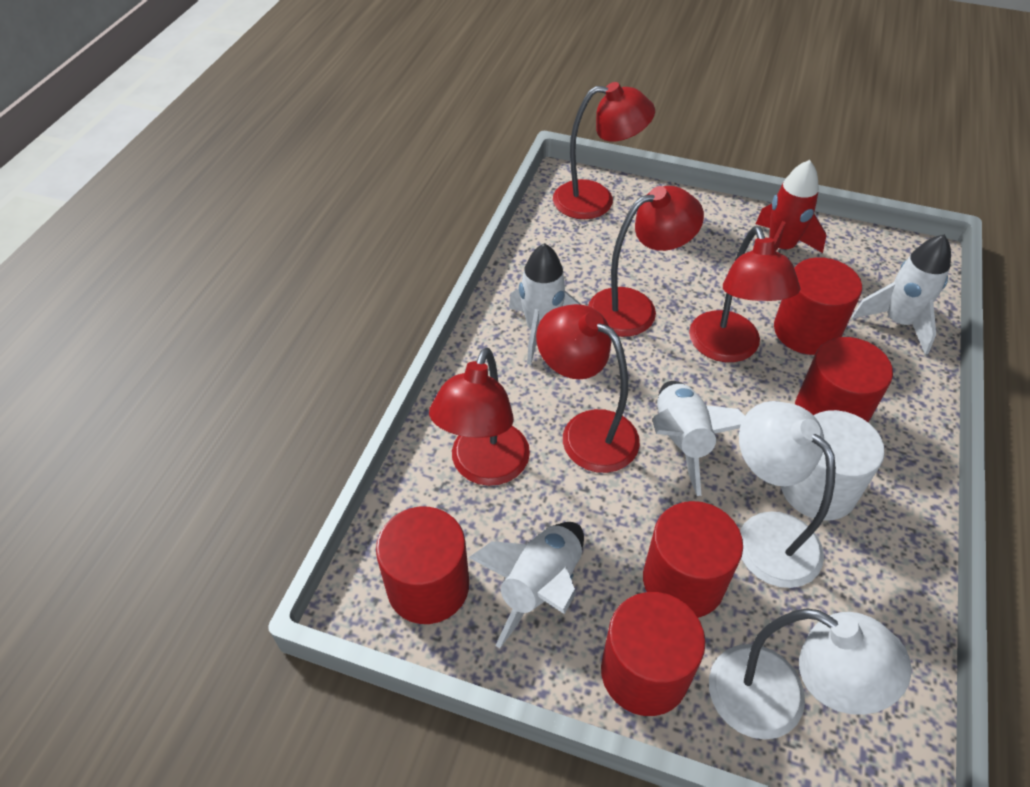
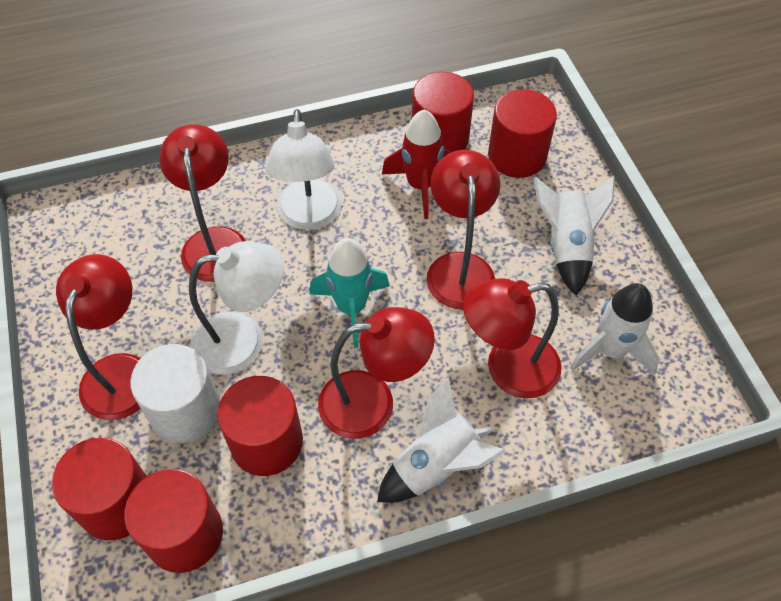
turquoise rocket: 0 -> 1
white rocket: 4 -> 3

